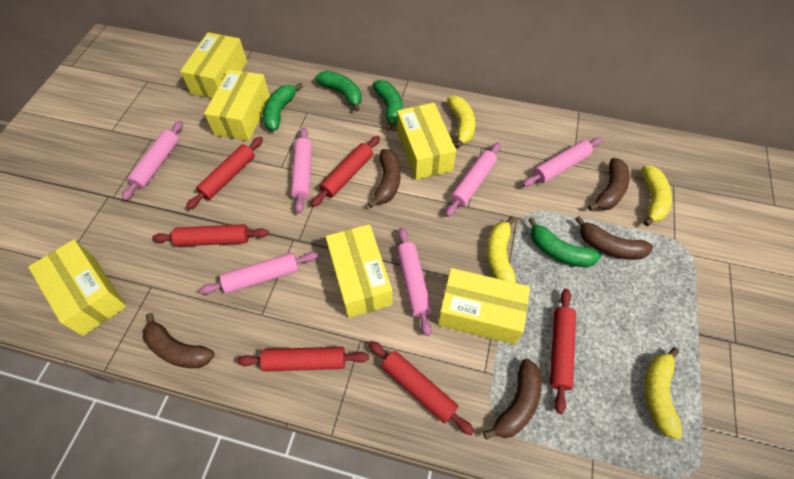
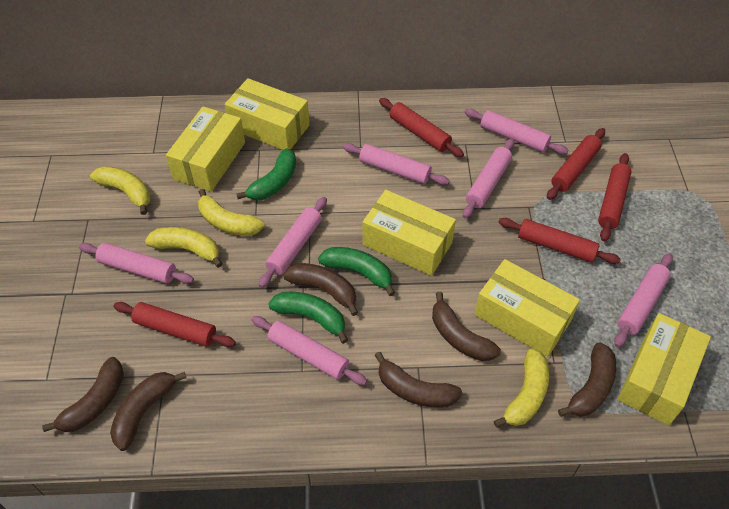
brown banana: 5 -> 6
green banana: 4 -> 3
pink rolling pin: 6 -> 7
red rolling pin: 6 -> 5
yellow box: 6 -> 5

